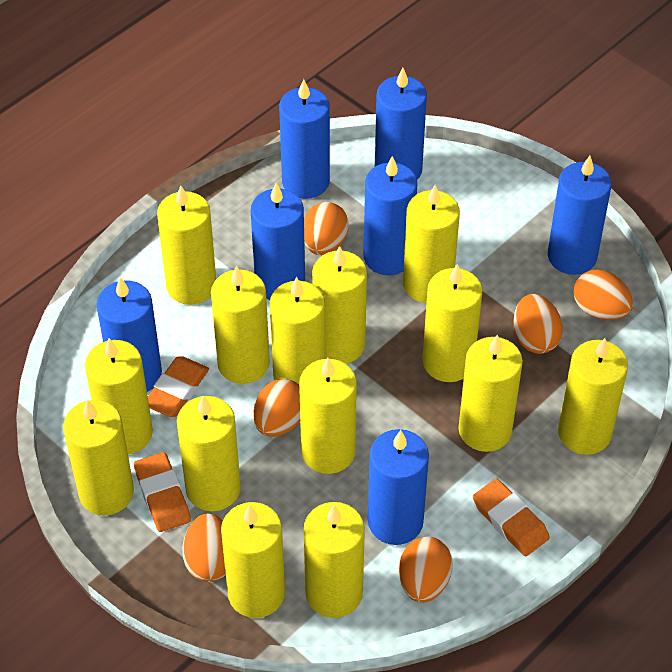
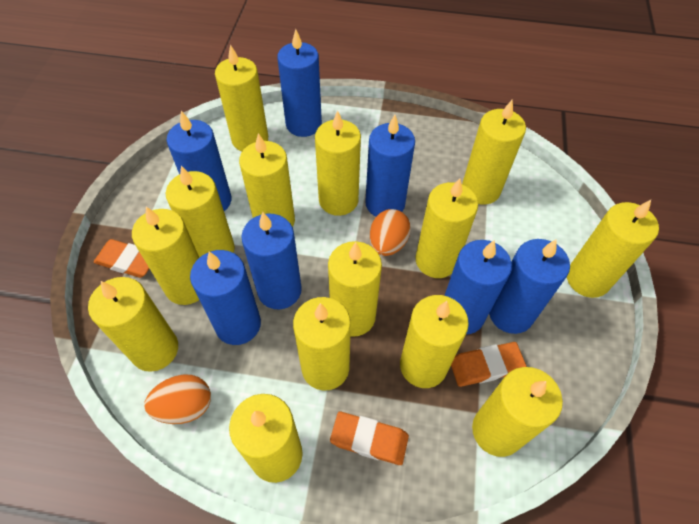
orange egg: 6 -> 2

